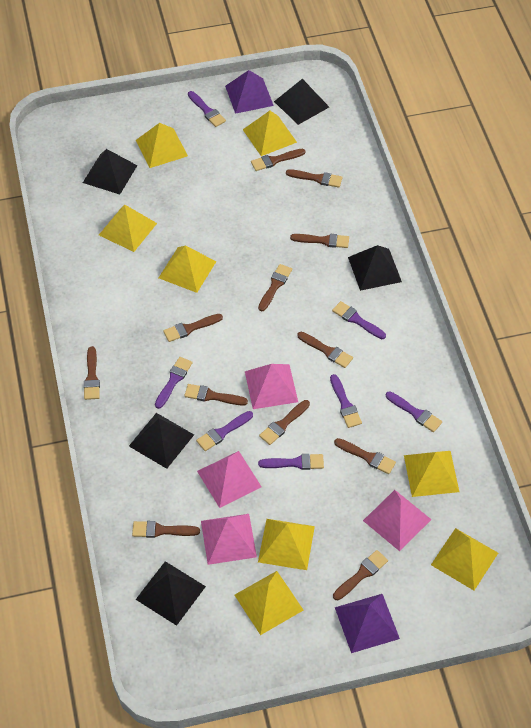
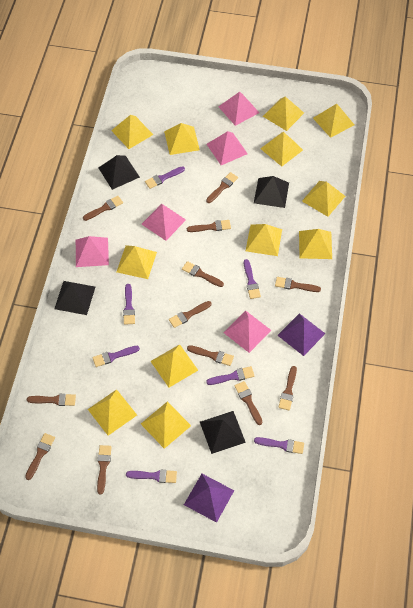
black pyramid: 5 -> 4
pink pyramid: 4 -> 5
yellow pyramid: 8 -> 12

